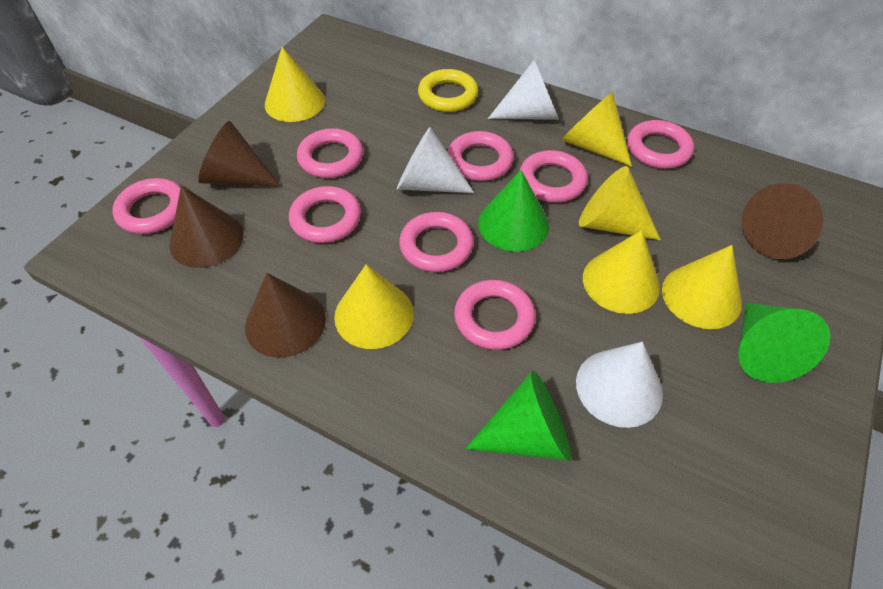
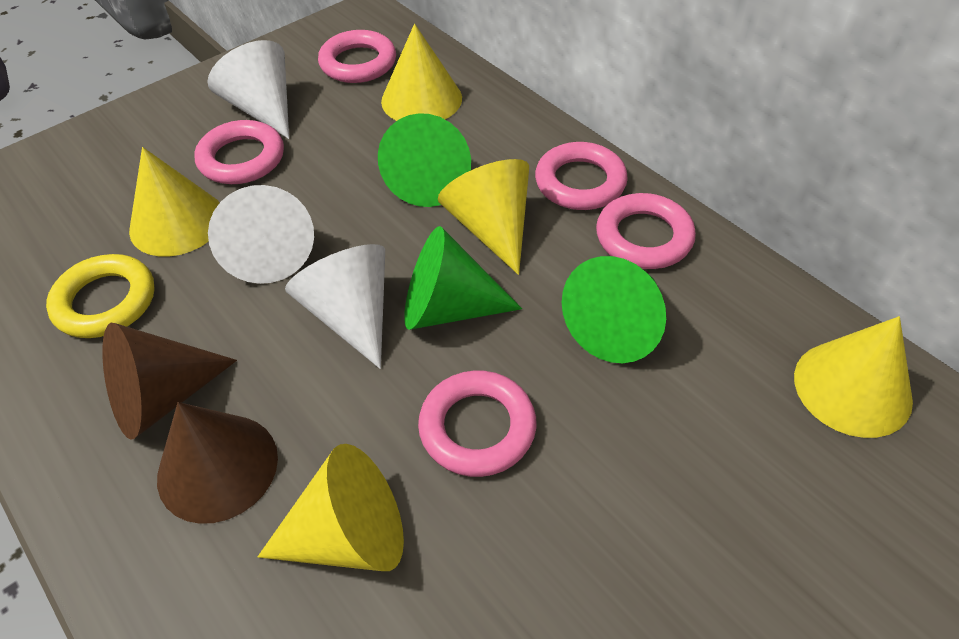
brown cone: 4 -> 2
pink ring: 8 -> 5
yellow cone: 6 -> 5

